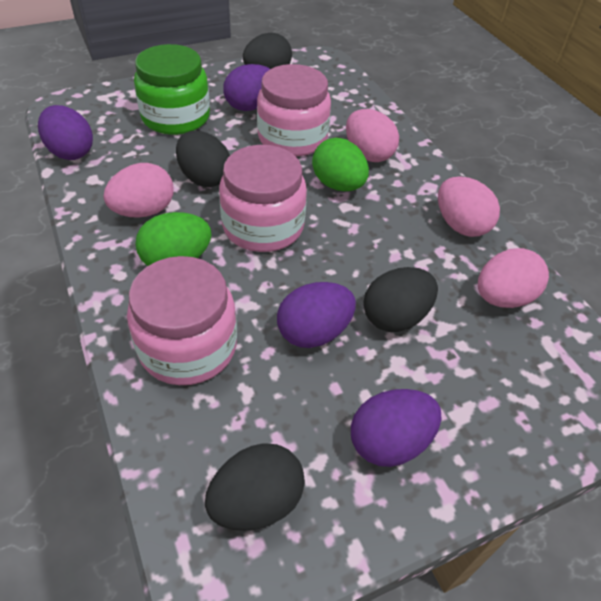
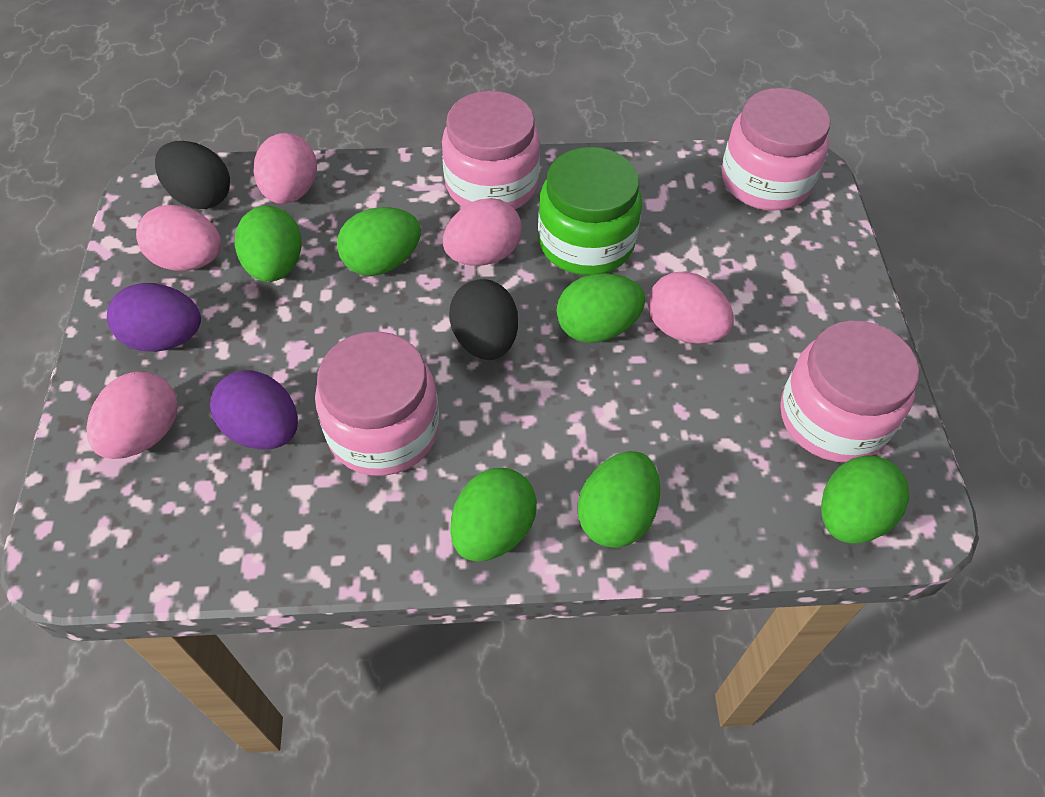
black egg: 4 -> 2
green egg: 2 -> 6
pink egg: 4 -> 5
pink jar: 3 -> 4
purple egg: 4 -> 2

